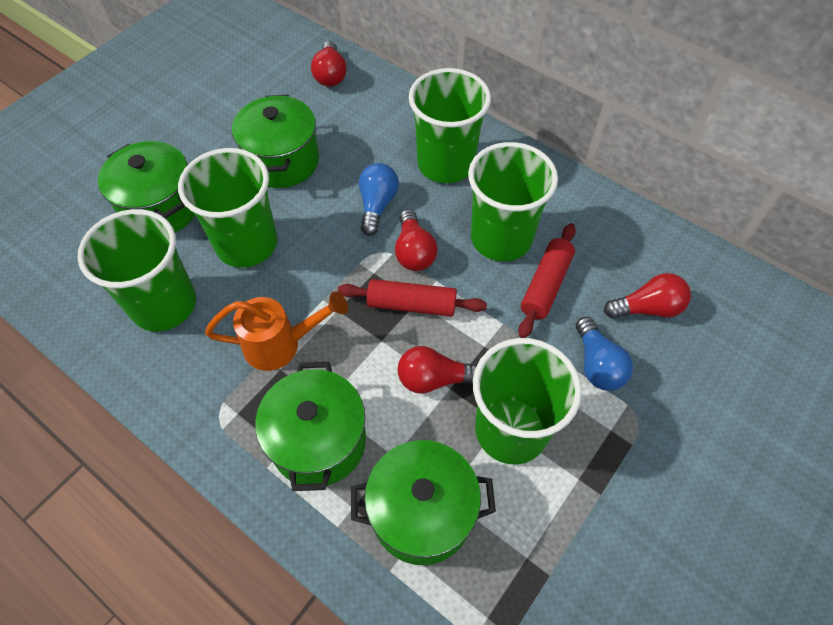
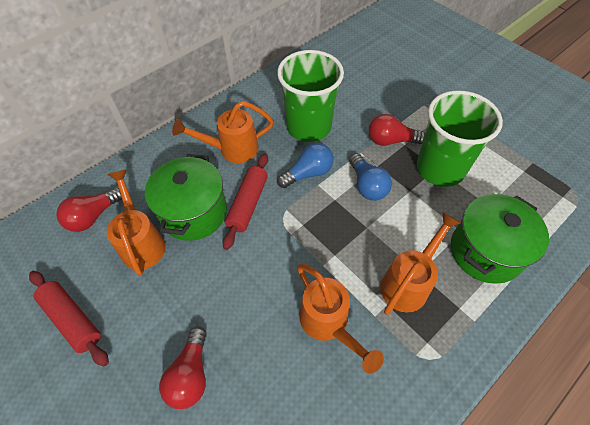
green cup: 5 -> 2
green pot: 4 -> 2
orange watering can: 1 -> 4
red light bulb: 4 -> 3

